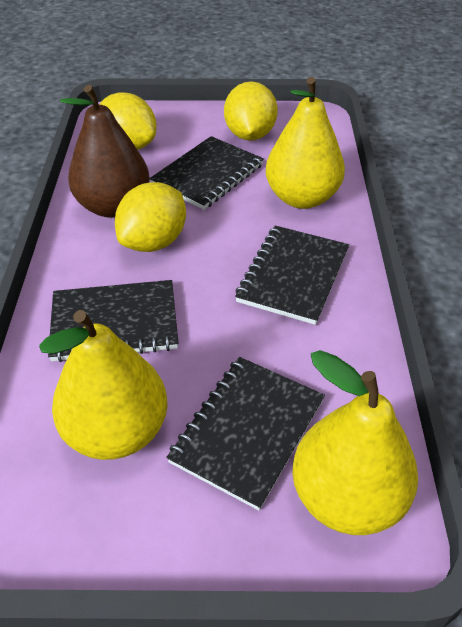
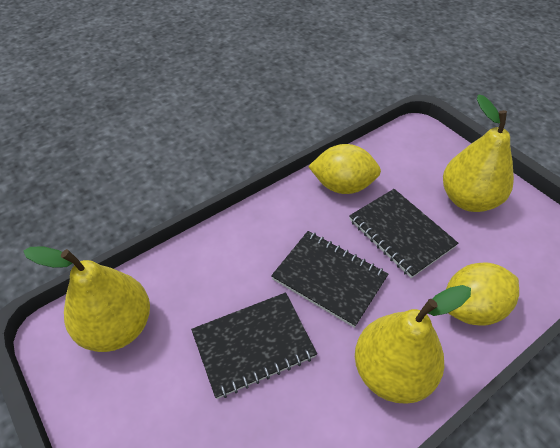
black notebook: 4 -> 3
brown pear: 1 -> 0
yellow lemon: 3 -> 2

